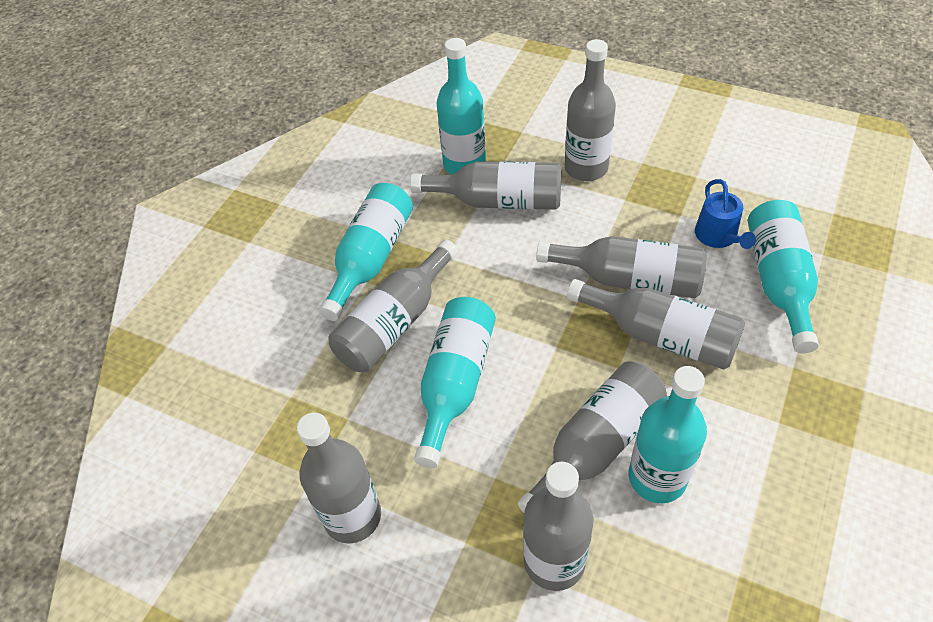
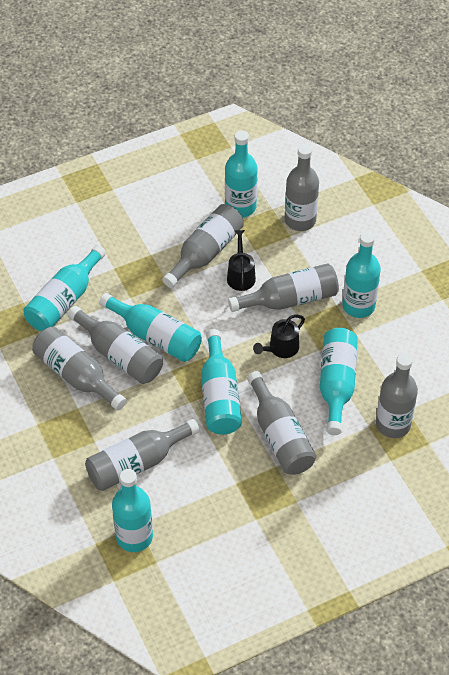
black watering can: 0 -> 2
blue watering can: 1 -> 0
turquoise bottle: 5 -> 7

